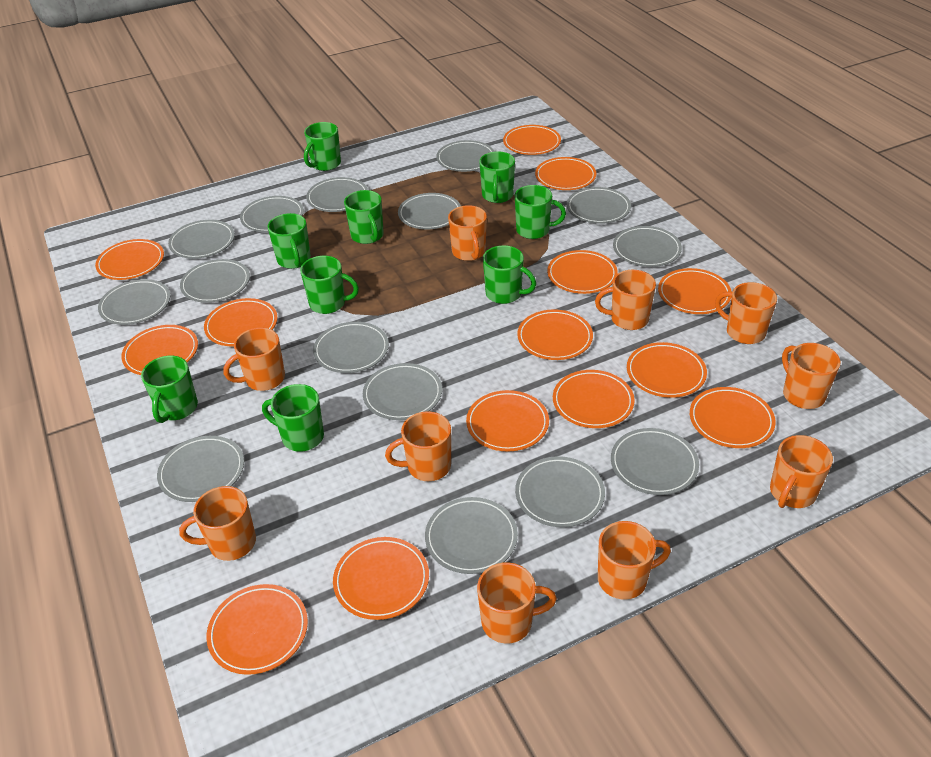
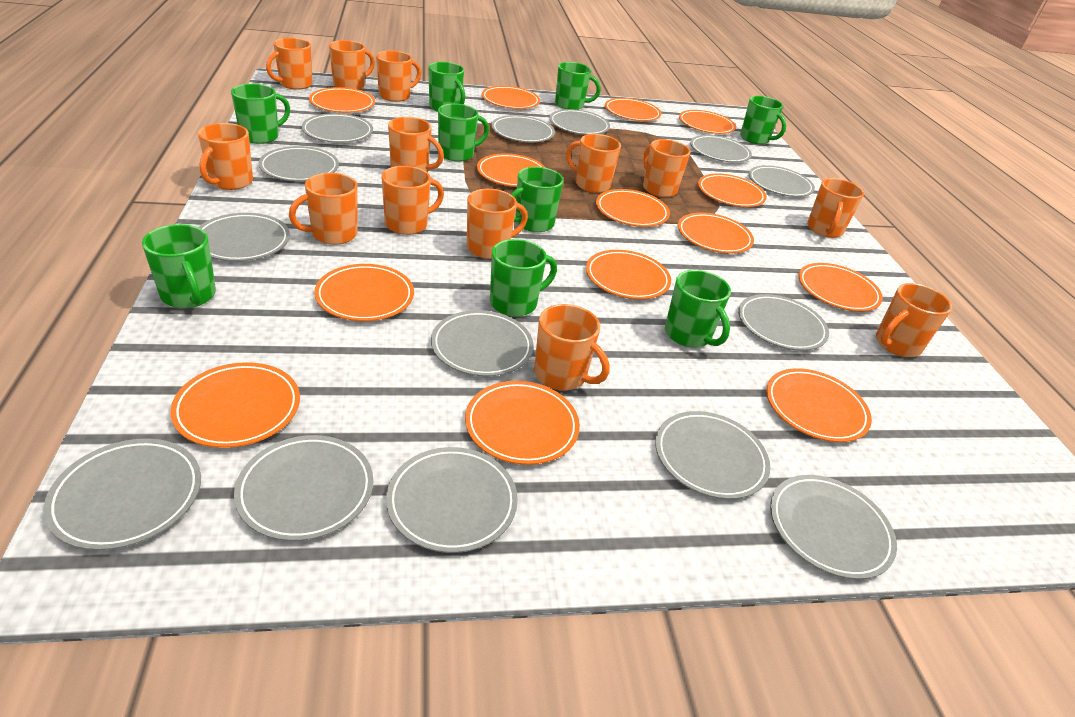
grey plate: 15 -> 14
orange mug: 10 -> 13

